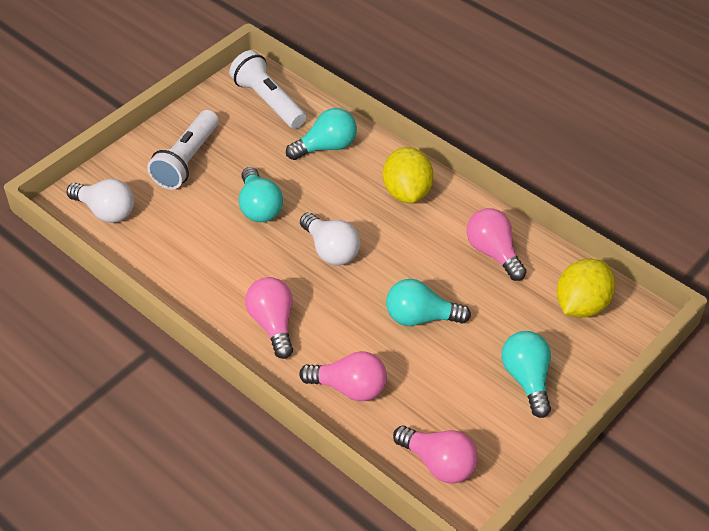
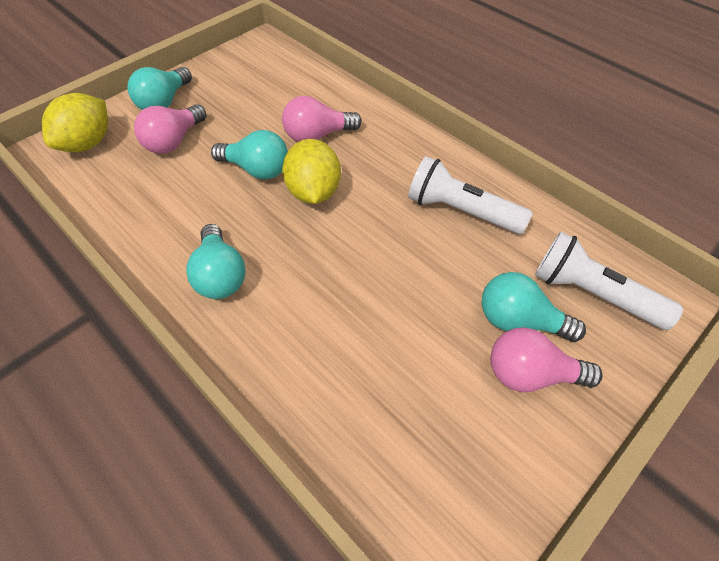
pink light bulb: 4 -> 3
white light bulb: 2 -> 0

